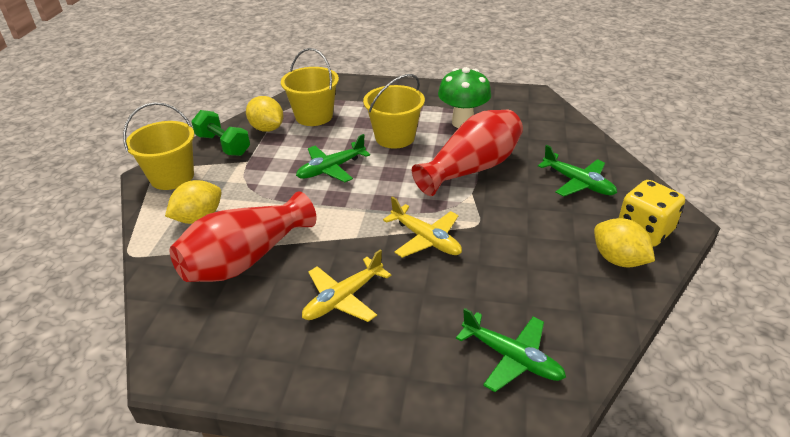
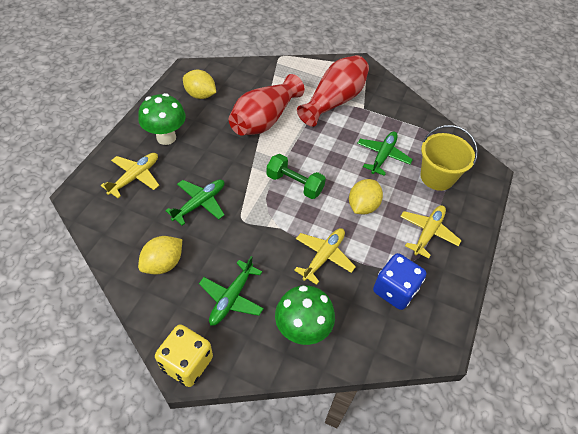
blue dice: 0 -> 1
green mushroom: 1 -> 2
yellow bucket: 3 -> 1
yellow plane: 2 -> 3

